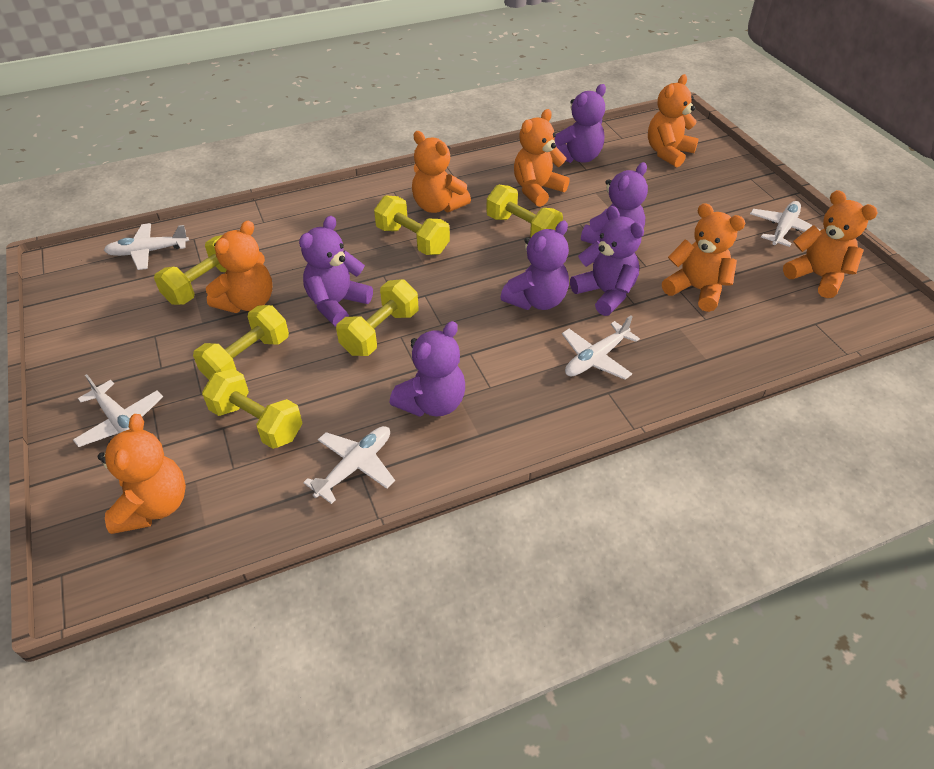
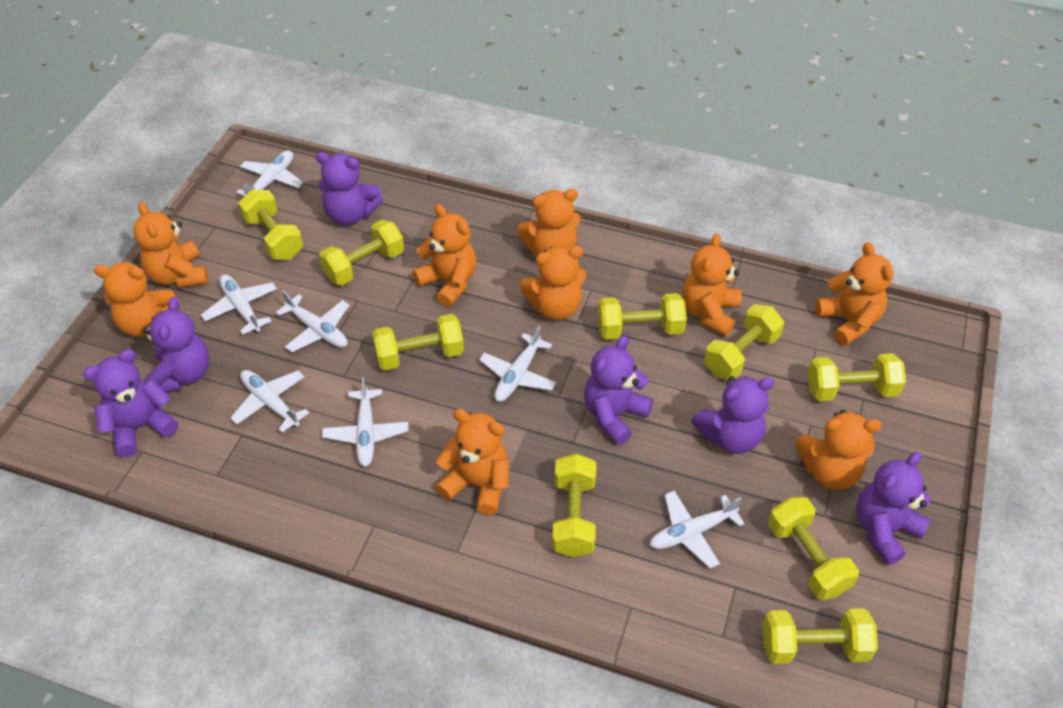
orange teddy bear: 7 -> 9
white plane: 5 -> 7
yellow dumbbell: 6 -> 9

